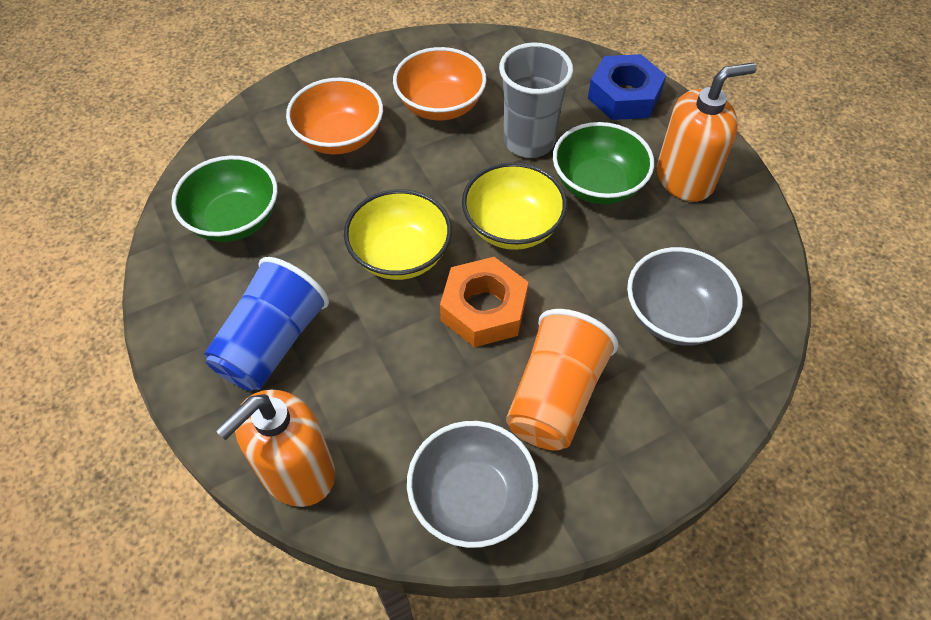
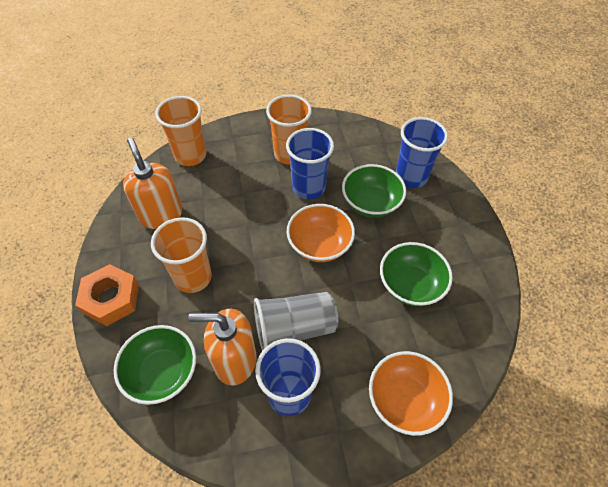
blue cup: 1 -> 3
blue nut: 1 -> 0
green bowl: 2 -> 3
grey bowl: 2 -> 0
orange cup: 1 -> 3
yellow bowl: 2 -> 0

